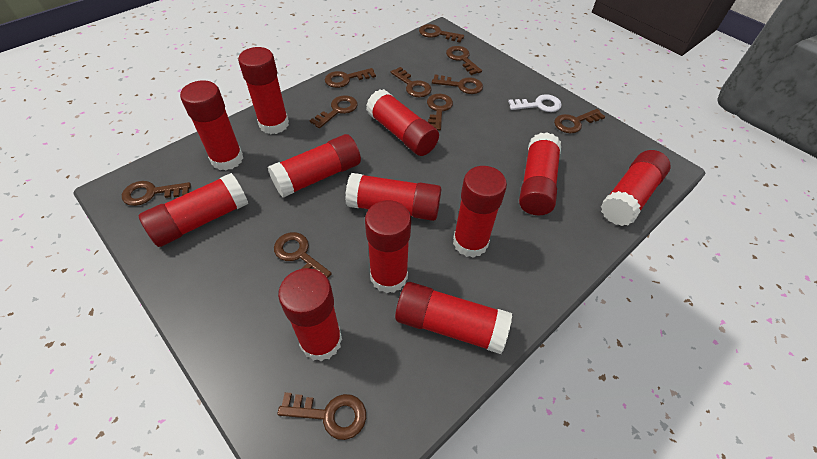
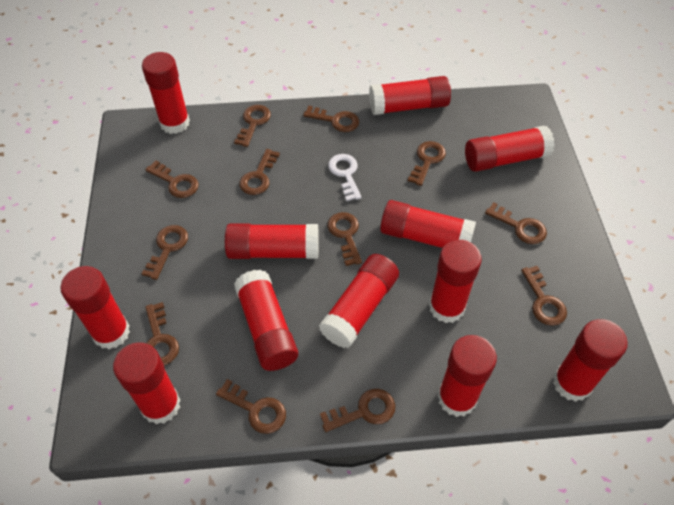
brown key: 11 -> 12

